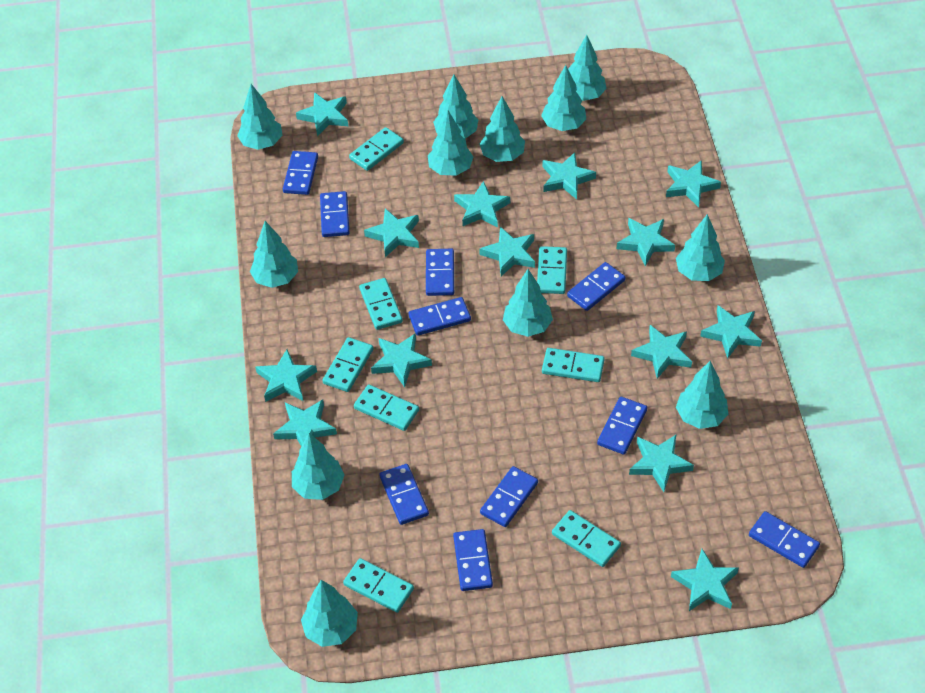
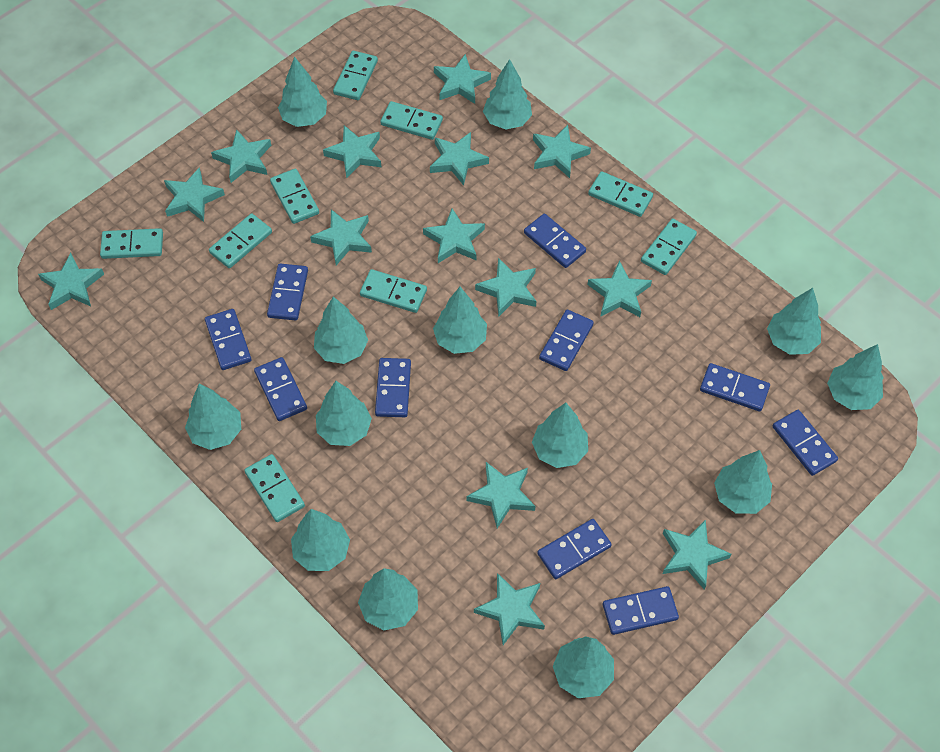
turquoise domino: 8 -> 9
turquoise tree: 12 -> 13

